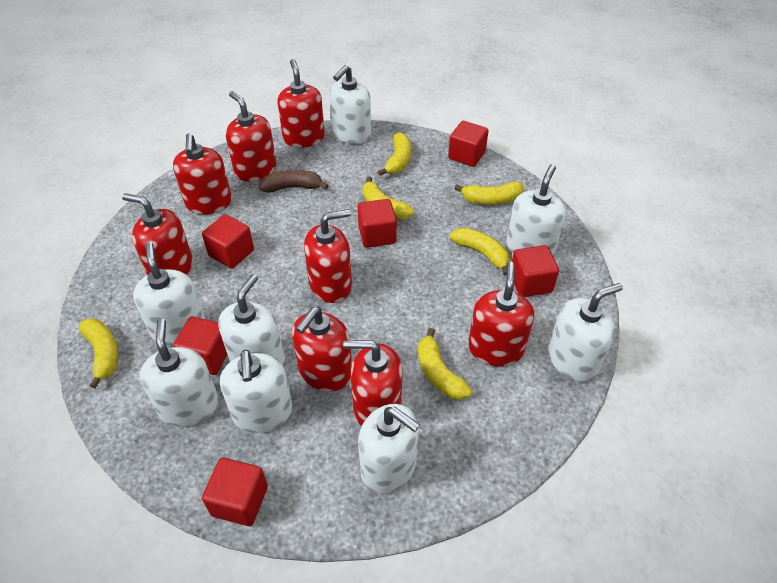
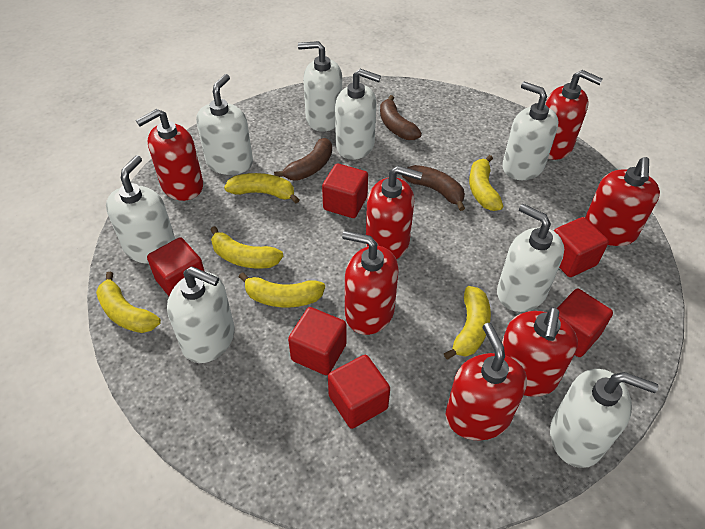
brown banana: 1 -> 3
red soap dispenser: 8 -> 7

